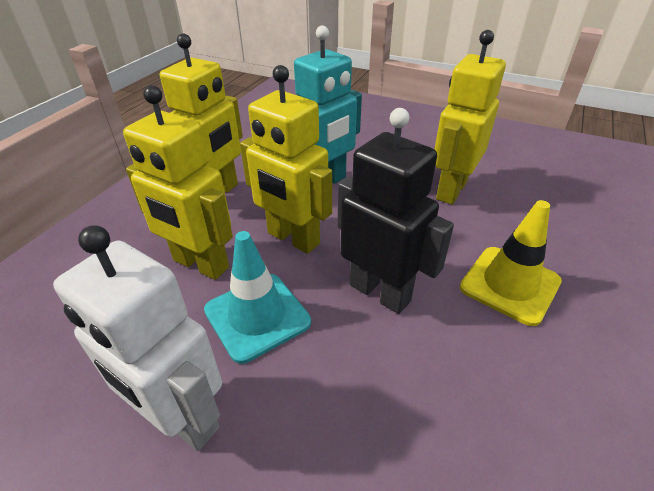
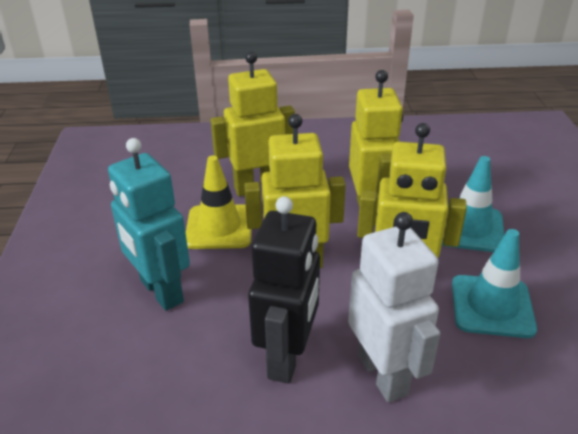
turquoise traffic cone: 1 -> 2

